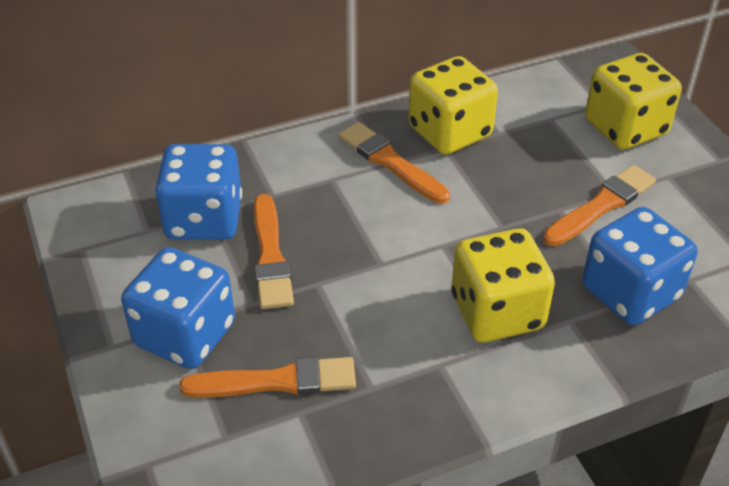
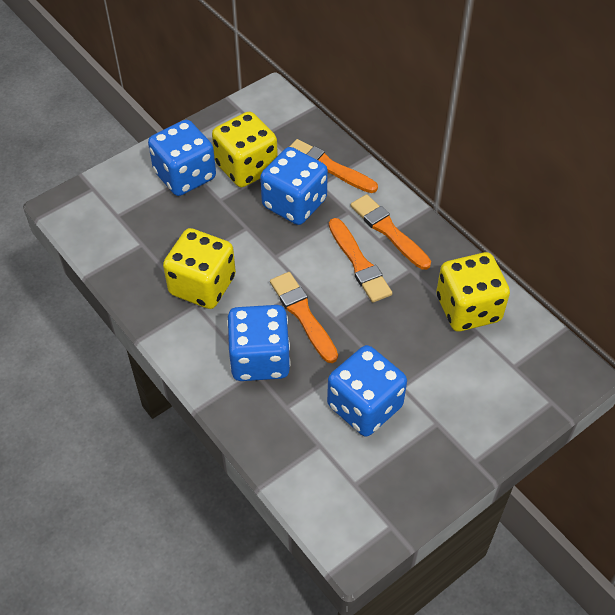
blue dice: 3 -> 4

